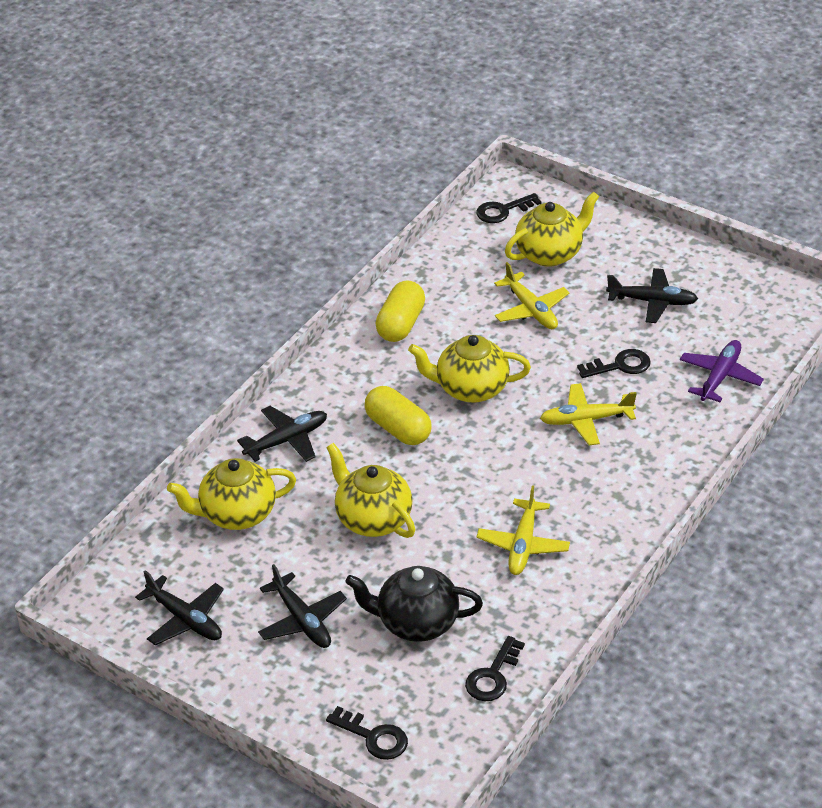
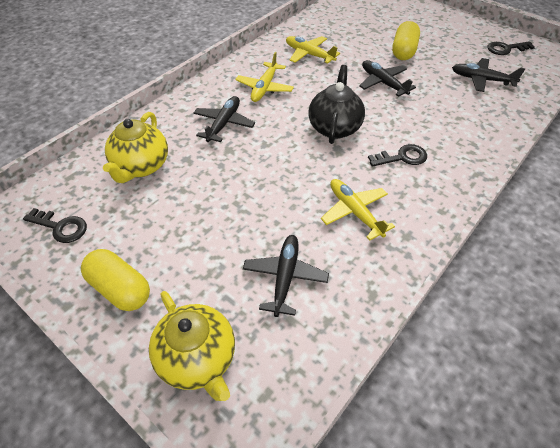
black key: 4 -> 3
purple plane: 1 -> 0
yellow teapot: 4 -> 2

